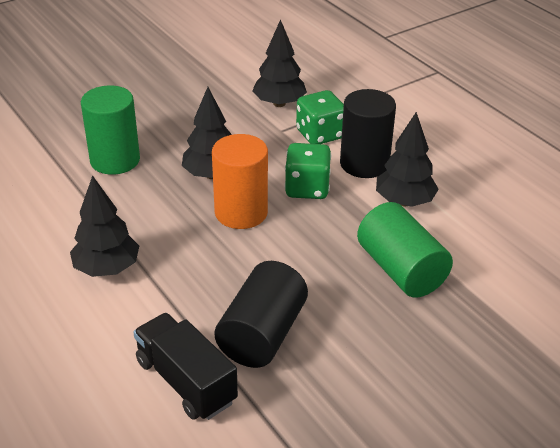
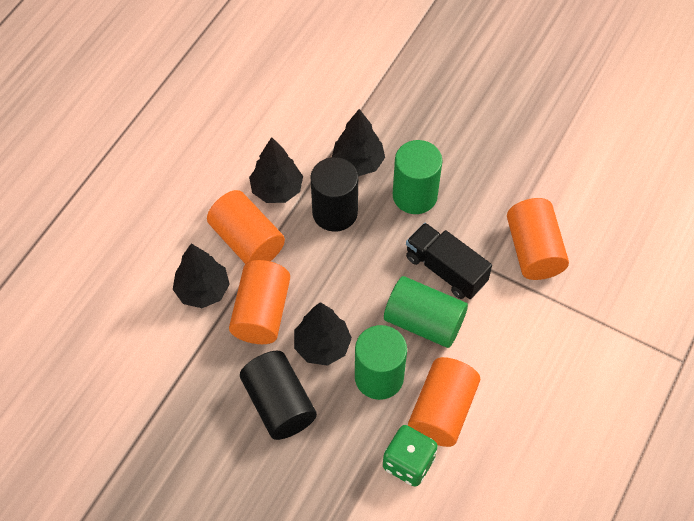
green cylinder: 2 -> 3
green dice: 2 -> 1
orange cylinder: 1 -> 4

